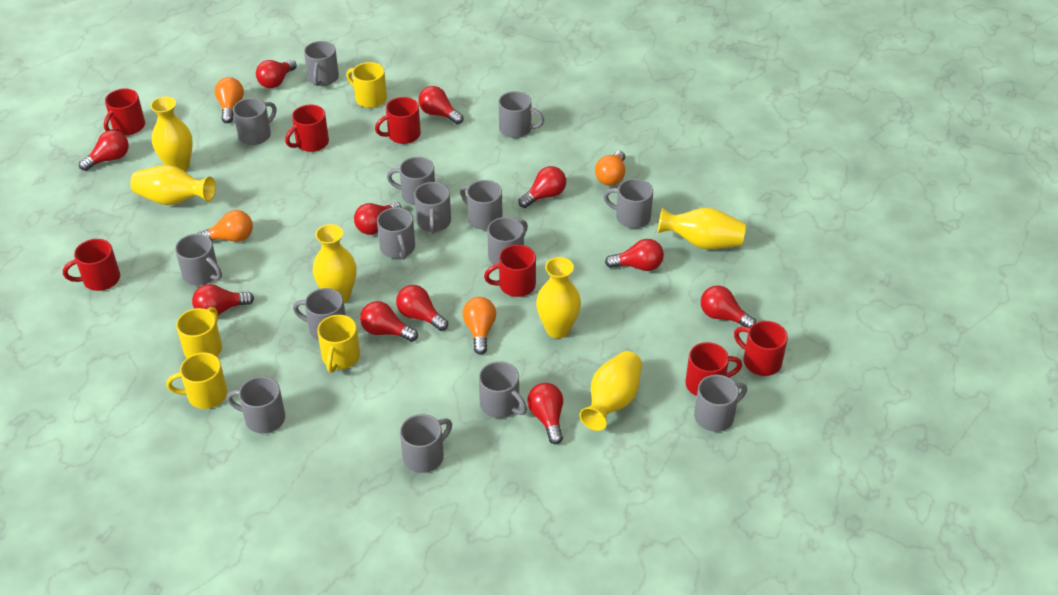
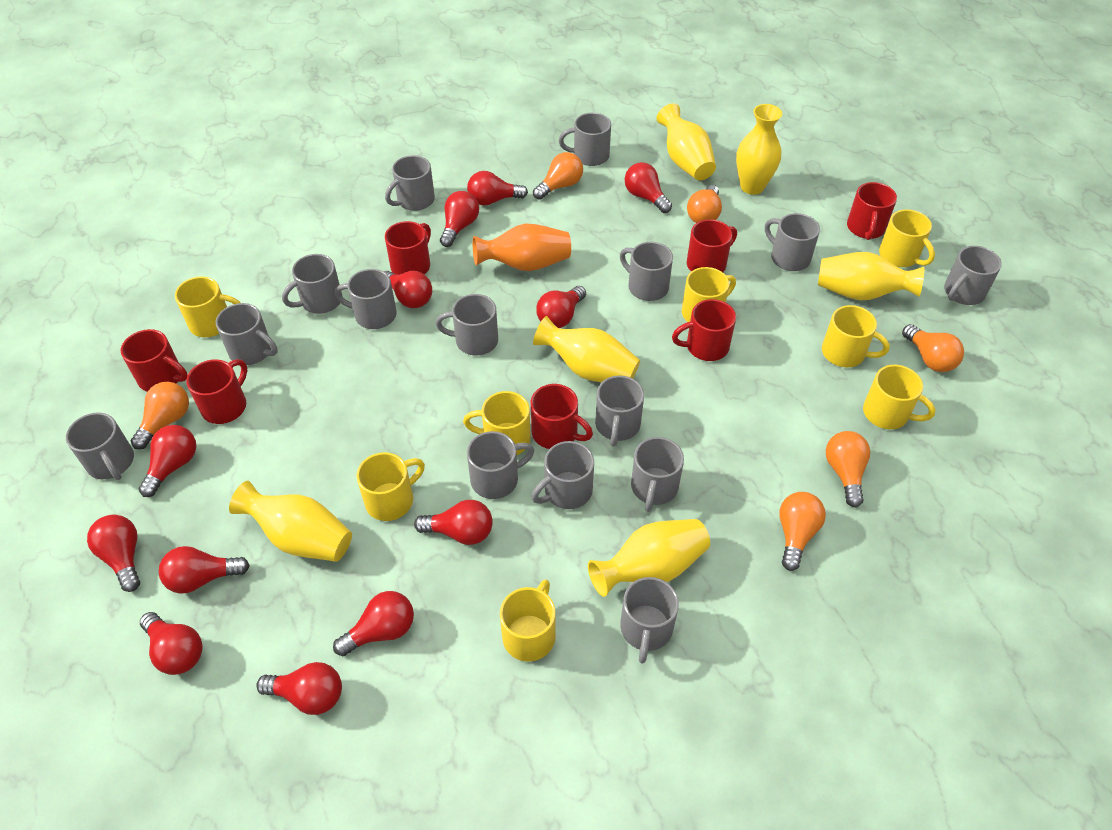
orange light bulb: 4 -> 6
orange vase: 0 -> 1
red light bulb: 11 -> 12
yellow mug: 4 -> 8

